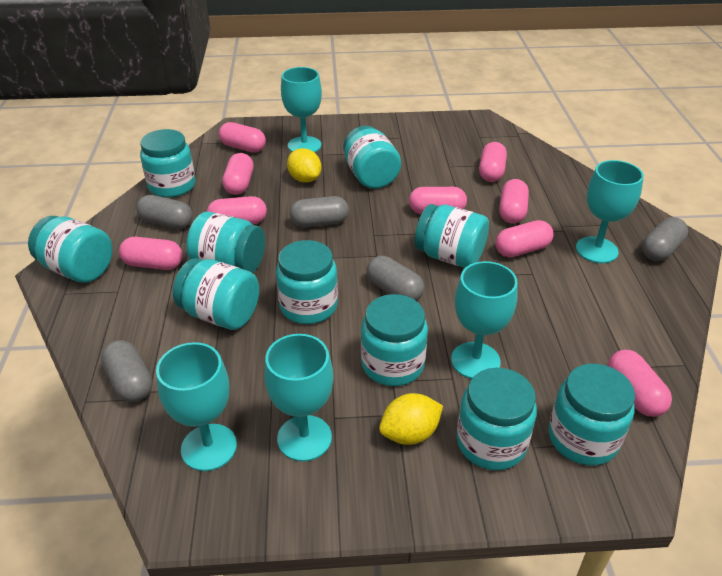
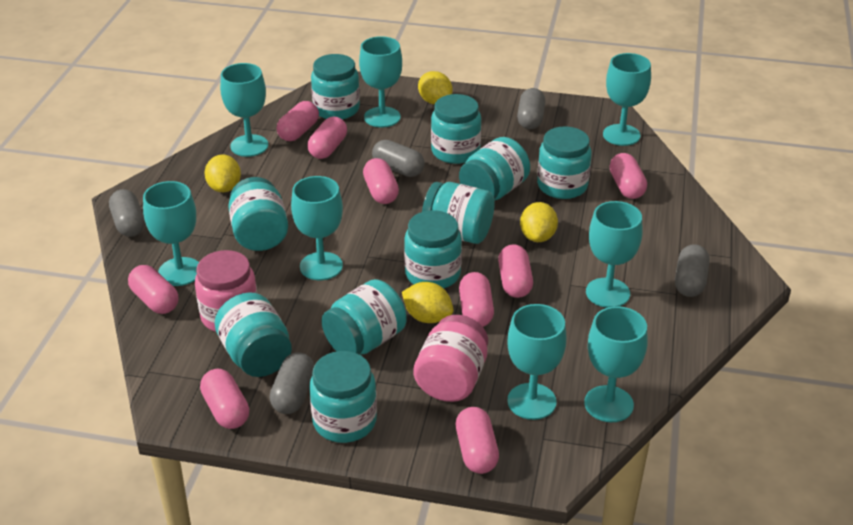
pink jar: 0 -> 2
turquoise goblet: 5 -> 8
yellow lemon: 2 -> 4

